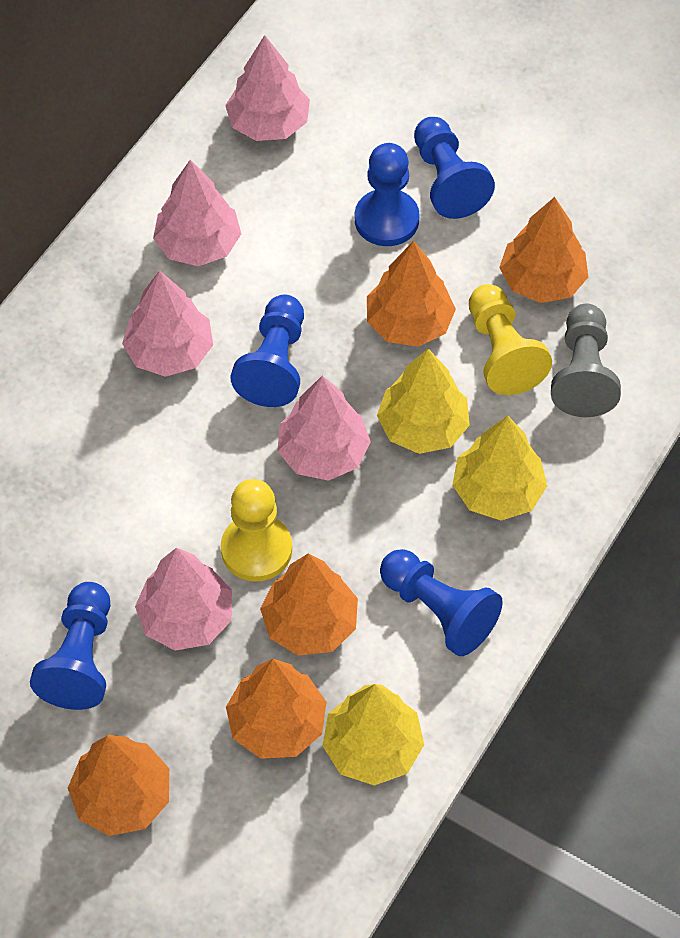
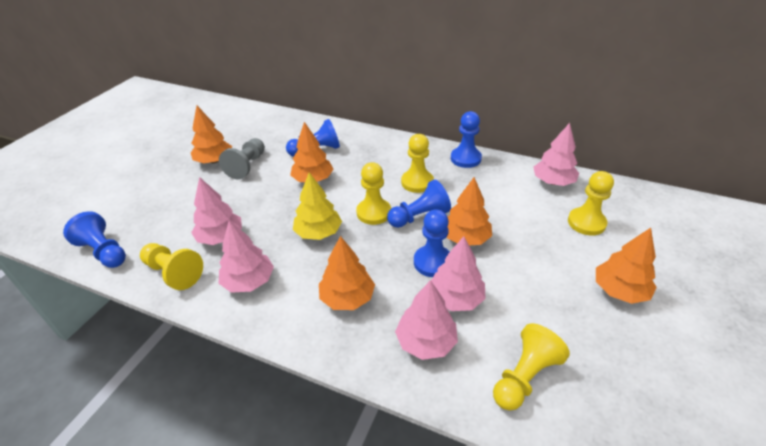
yellow pawn: 2 -> 5
yellow tree: 3 -> 1

